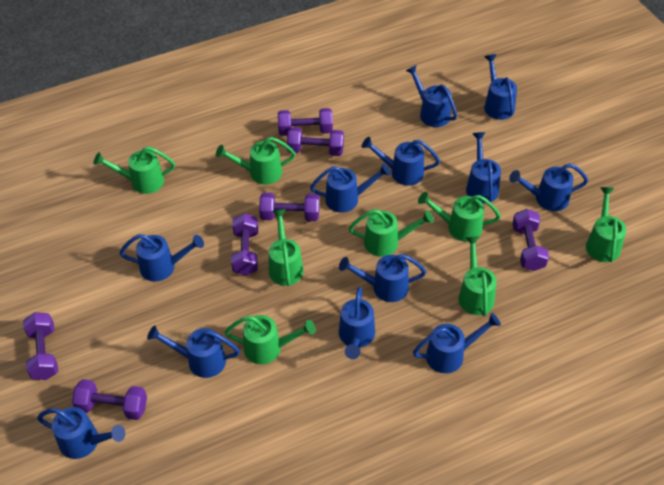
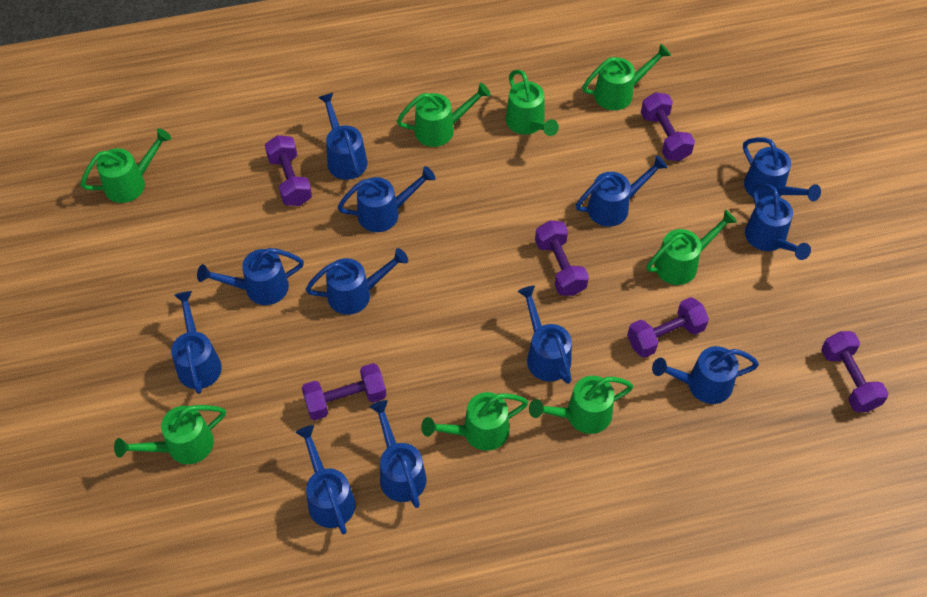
purple dumbbell: 7 -> 6

